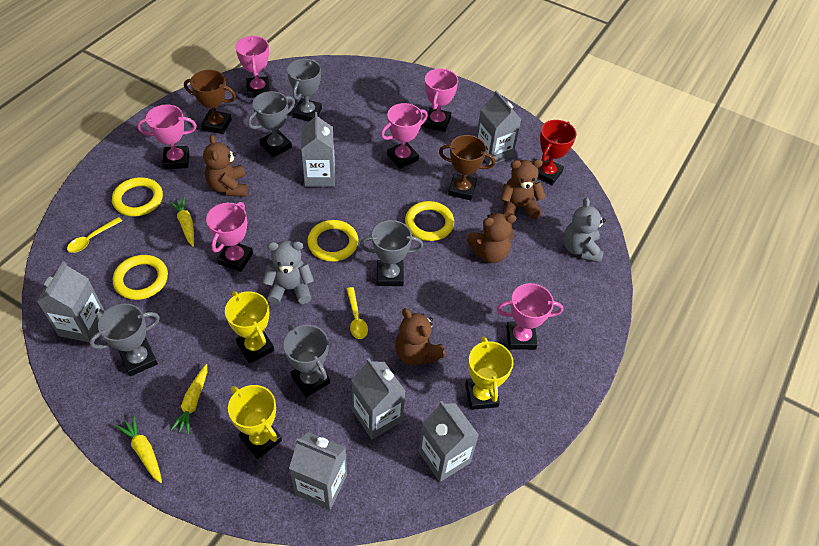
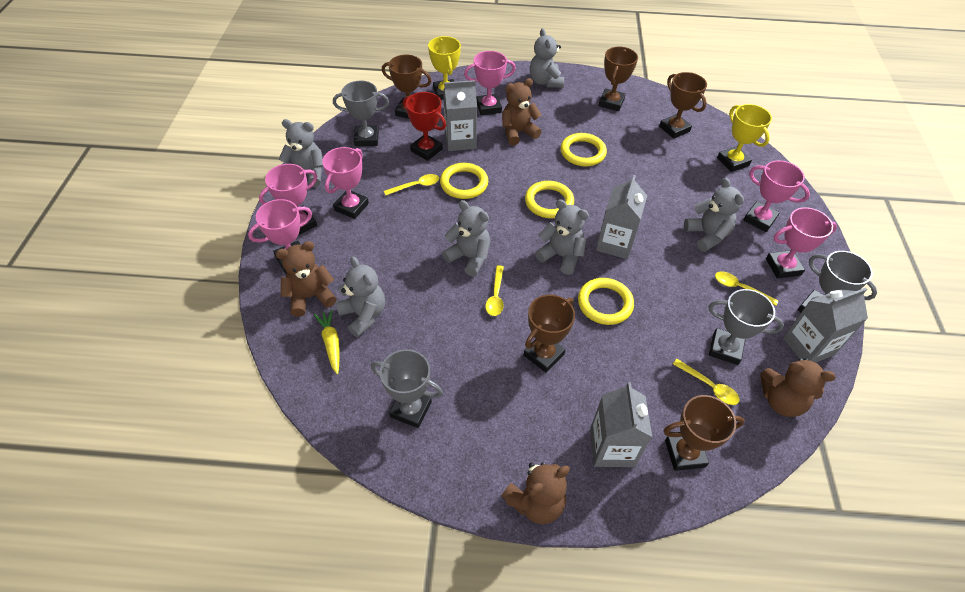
brown trophy: 2 -> 5
grey carton: 6 -> 4
grey teddy bear: 2 -> 6
grey trophy: 5 -> 4
yellow carrot: 3 -> 1
yellow spoon: 2 -> 4
yellow trophy: 3 -> 2

